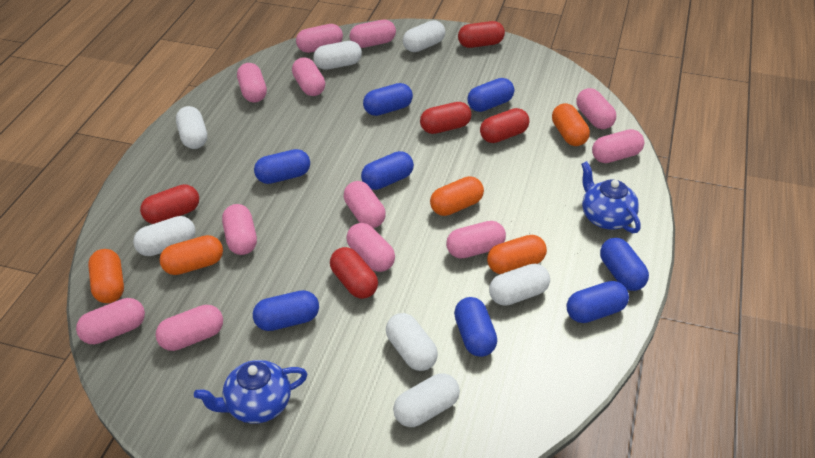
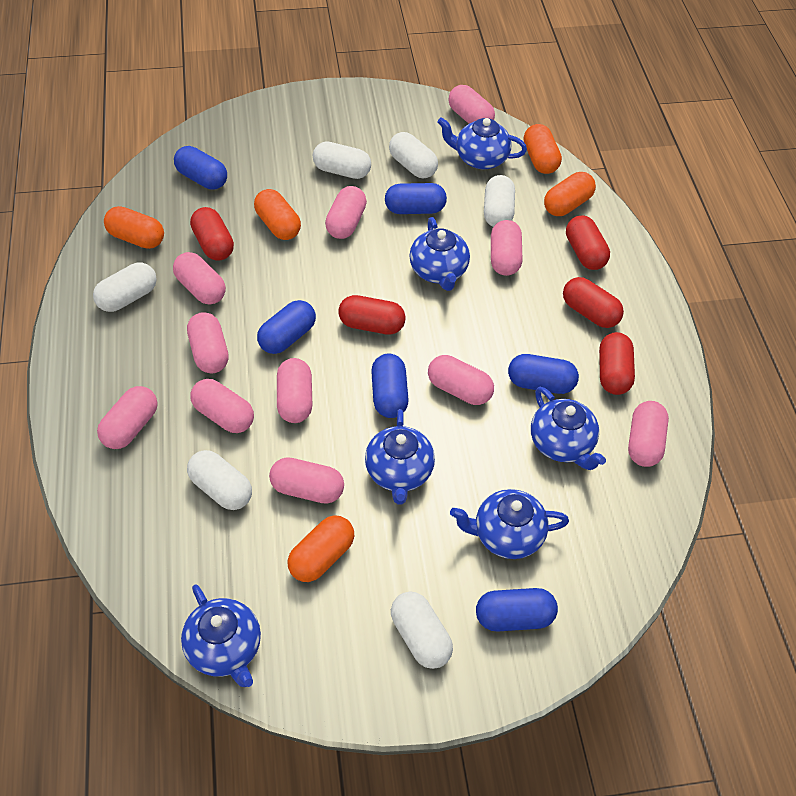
blue capsule: 8 -> 6
blue teapot: 2 -> 6
pink capsule: 12 -> 11
white capsule: 7 -> 6

